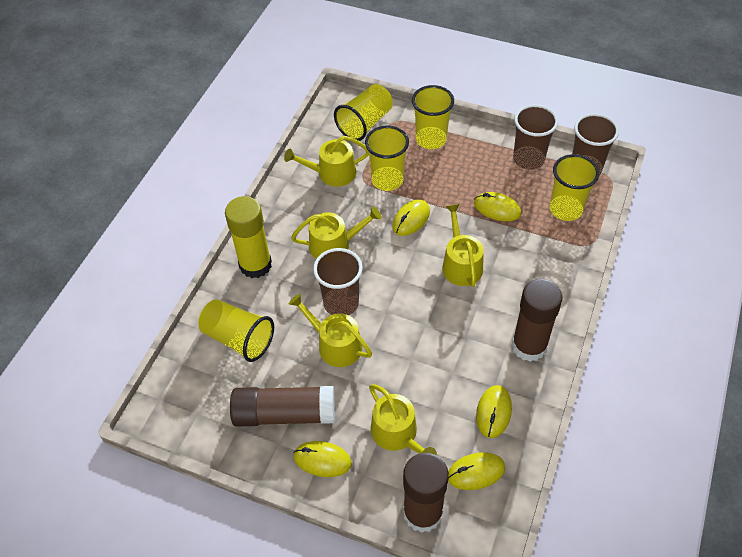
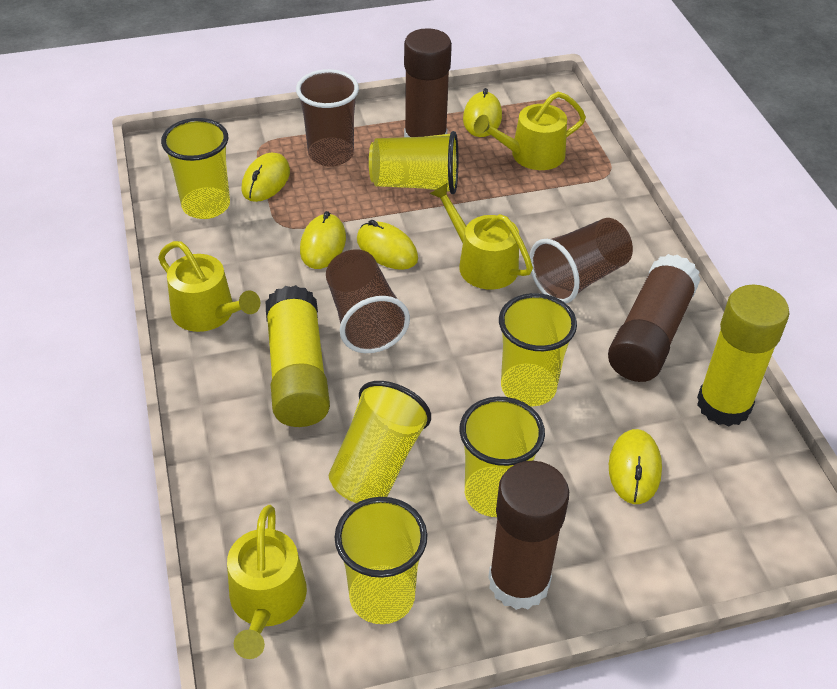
yellow cup: 5 -> 6
yellow glue stick: 1 -> 2
yellow watering can: 5 -> 4

